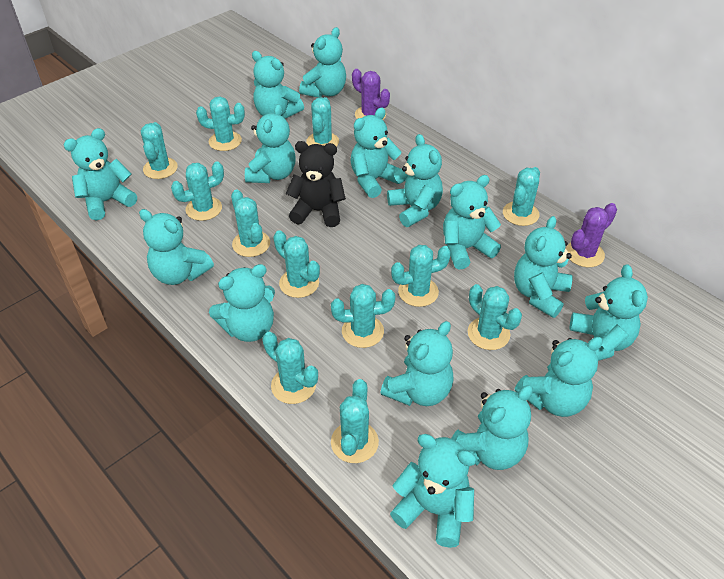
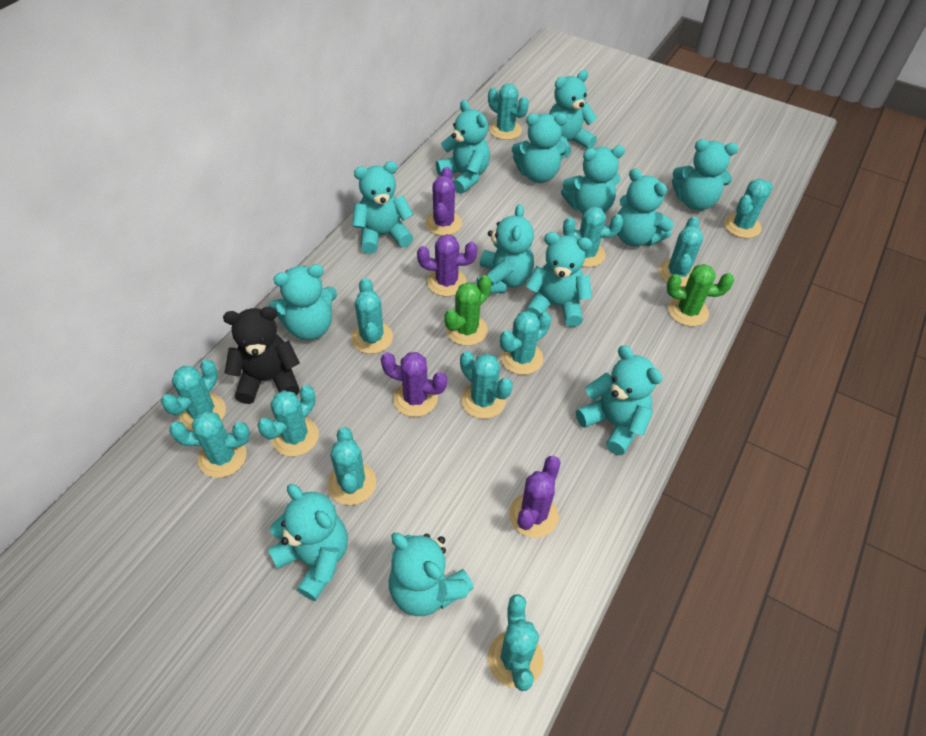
green cactus: 0 -> 2
purple cactus: 2 -> 4
turquoise teddy bear: 15 -> 13

